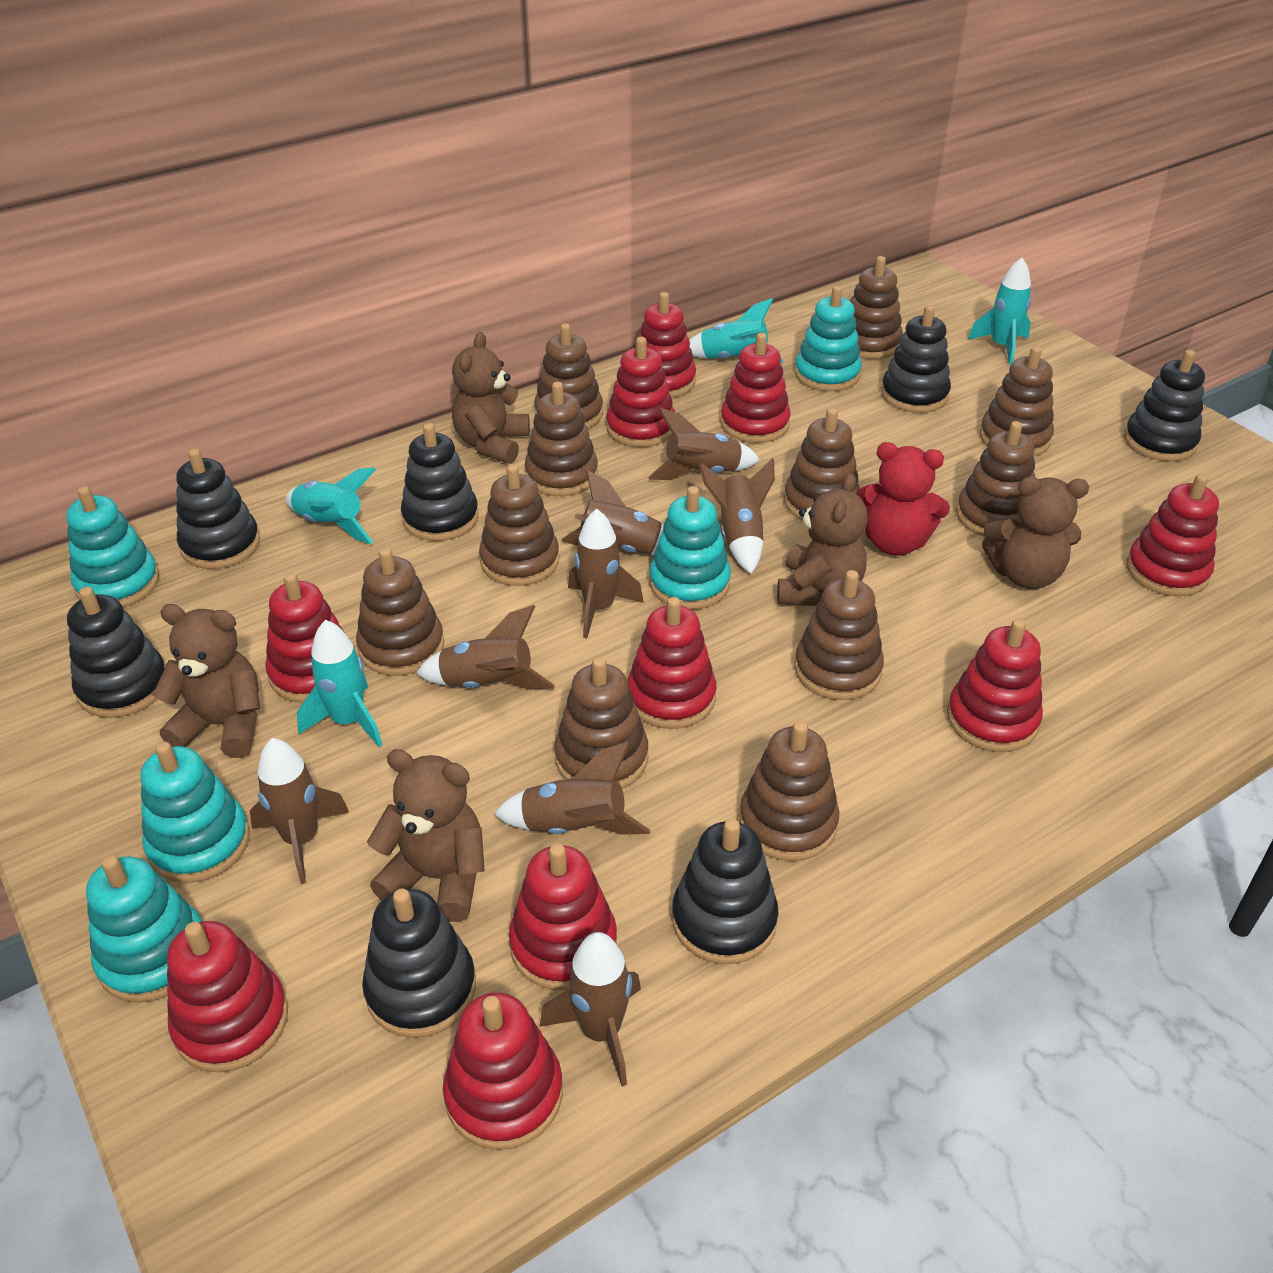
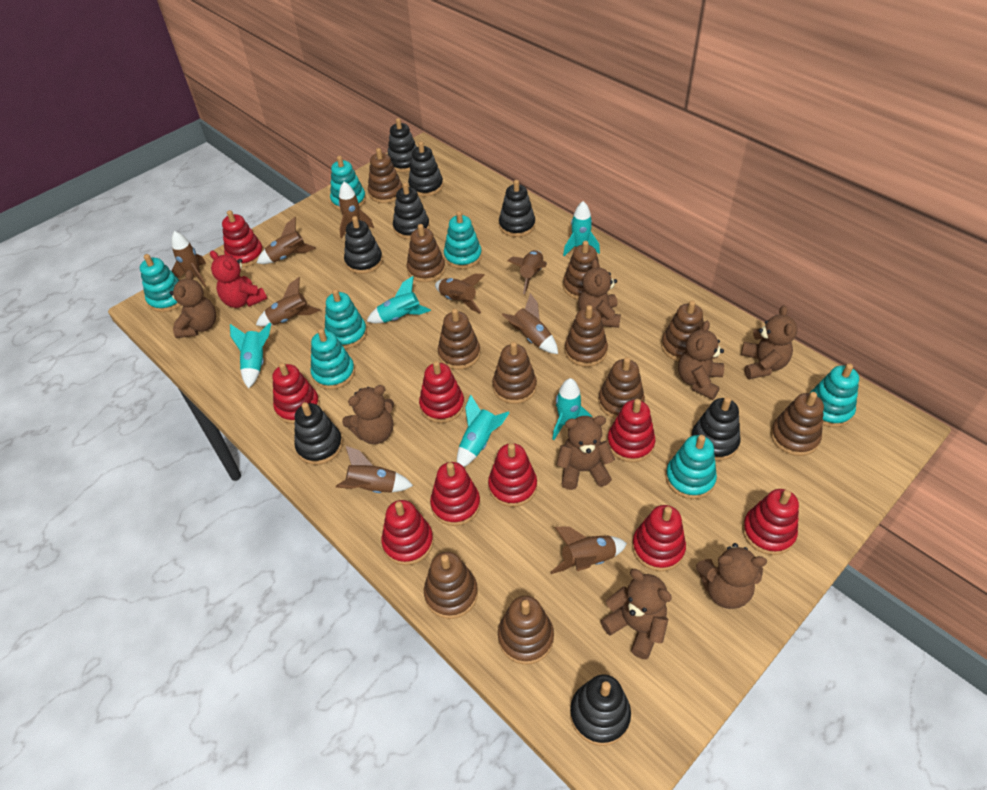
black stacking toy: 7 -> 8
brown rocket: 8 -> 9
brown teddy bear: 5 -> 8
red stacking toy: 10 -> 9
turquoise rocket: 4 -> 5
turquoise stacking toy: 5 -> 7

